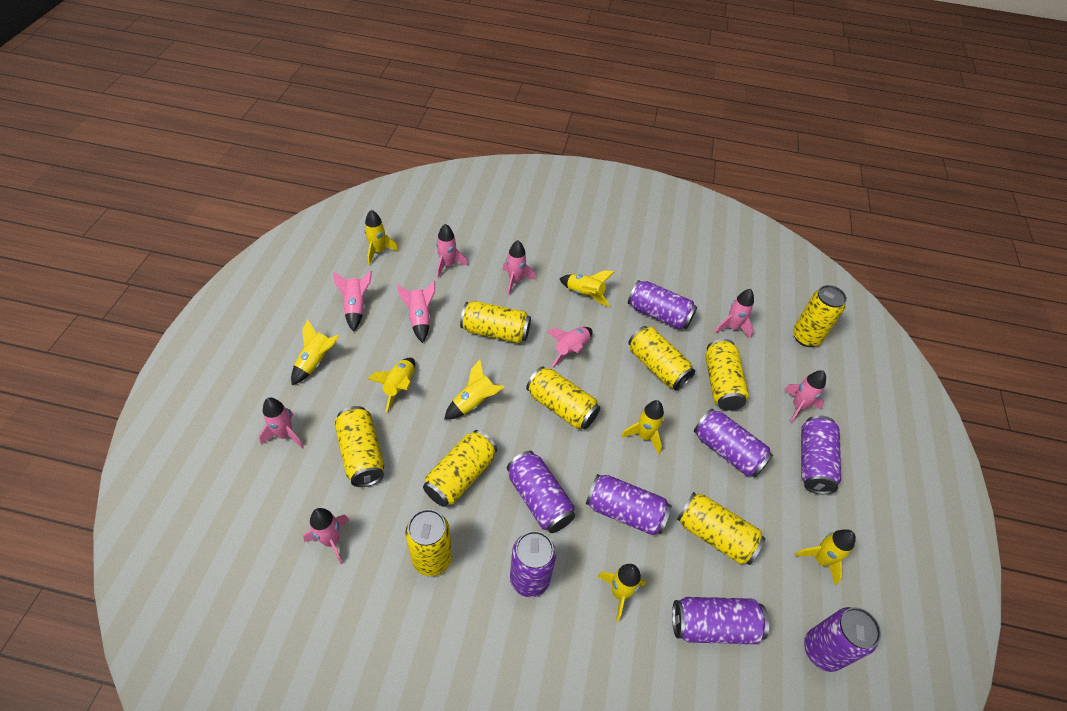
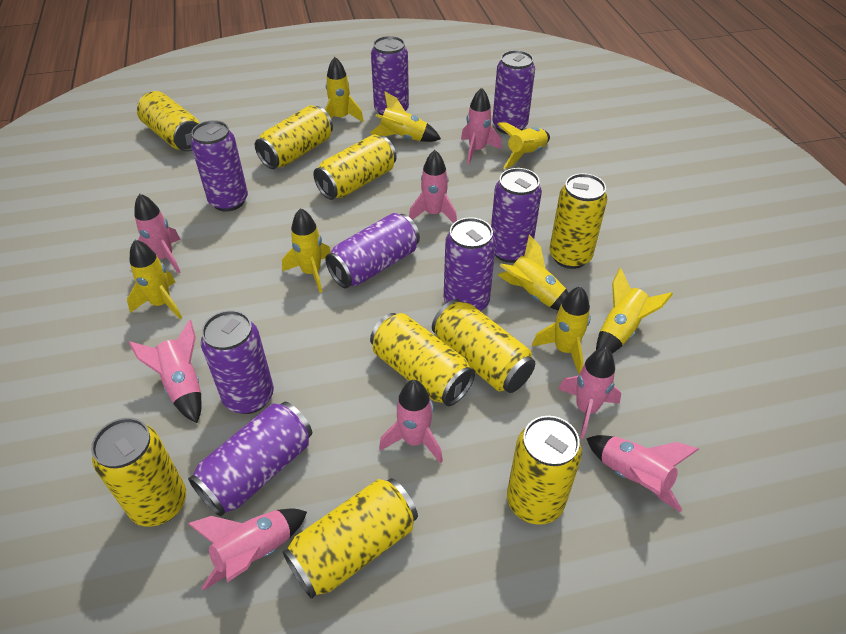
pink rocket: 9 -> 8

